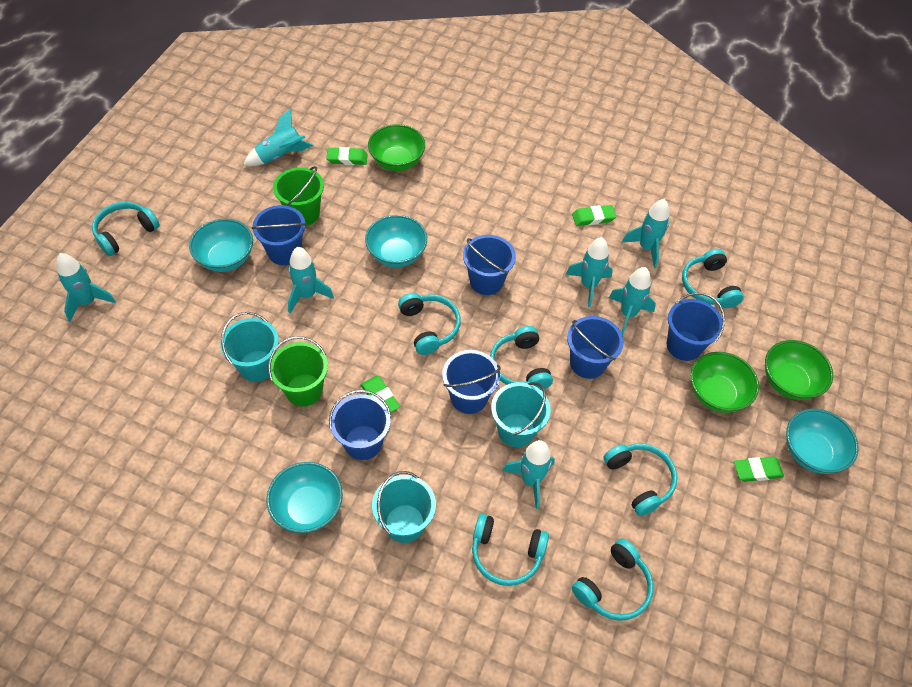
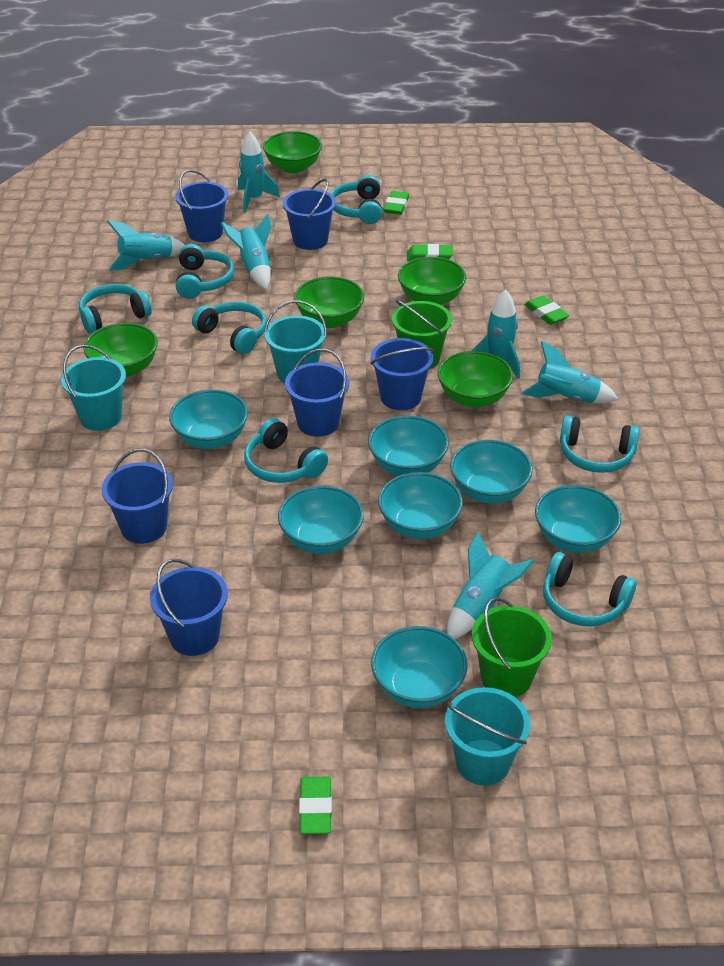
green bowl: 3 -> 5
turquoise bowl: 4 -> 7
turquoise rocket: 7 -> 6

